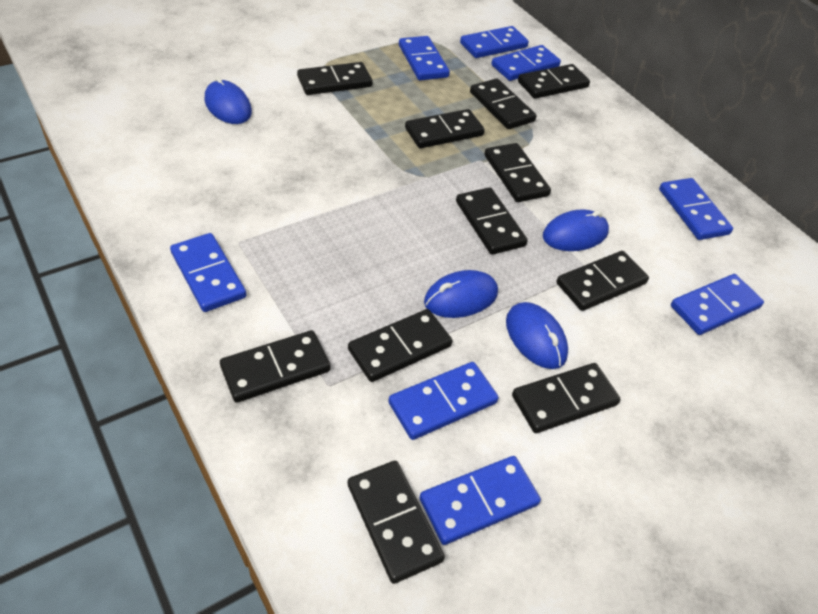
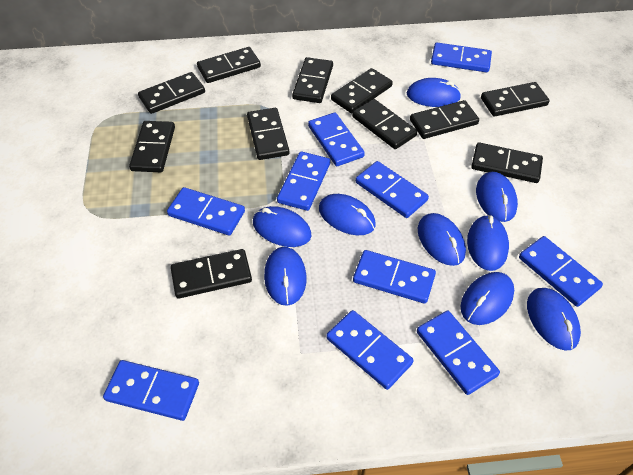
blue domino: 8 -> 10
blue mouse: 4 -> 9

